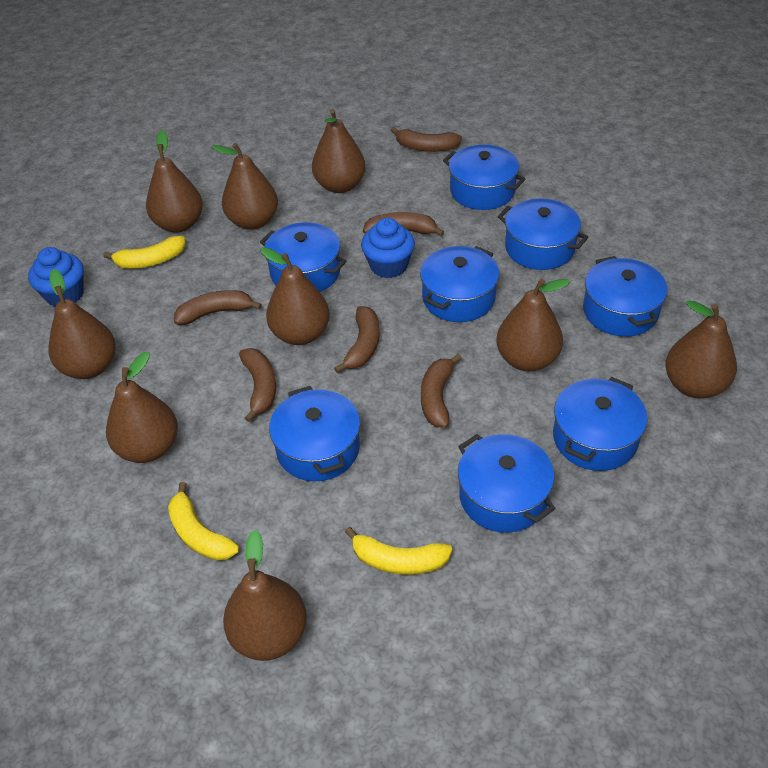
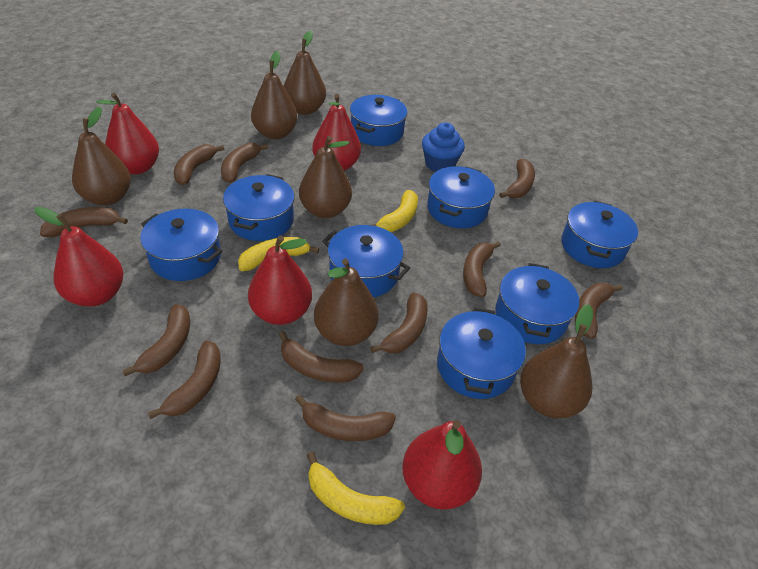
blue cupcake: 2 -> 1
brown banana: 6 -> 11
brown pear: 9 -> 6
red pear: 0 -> 5

